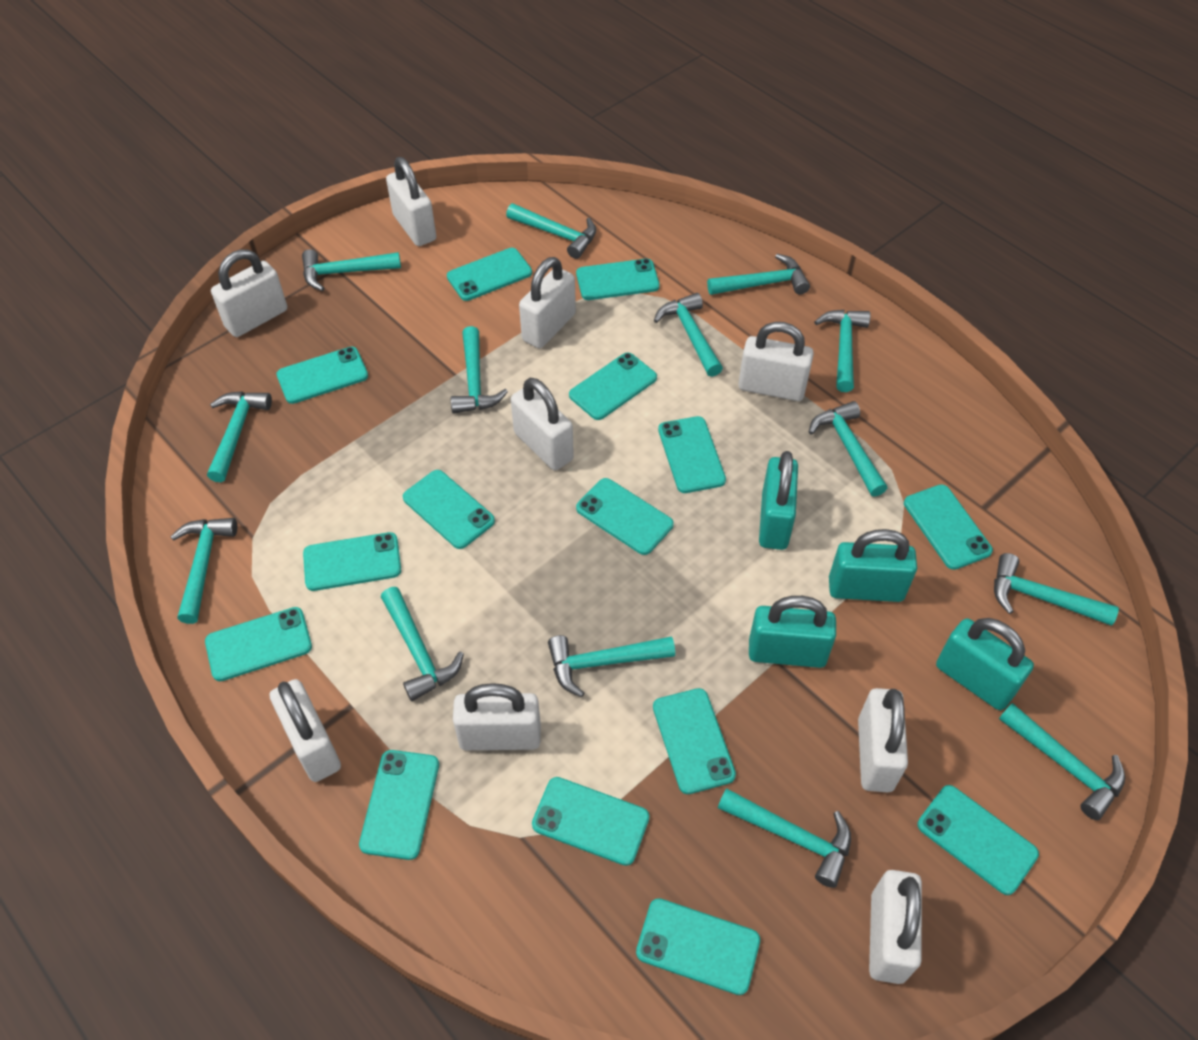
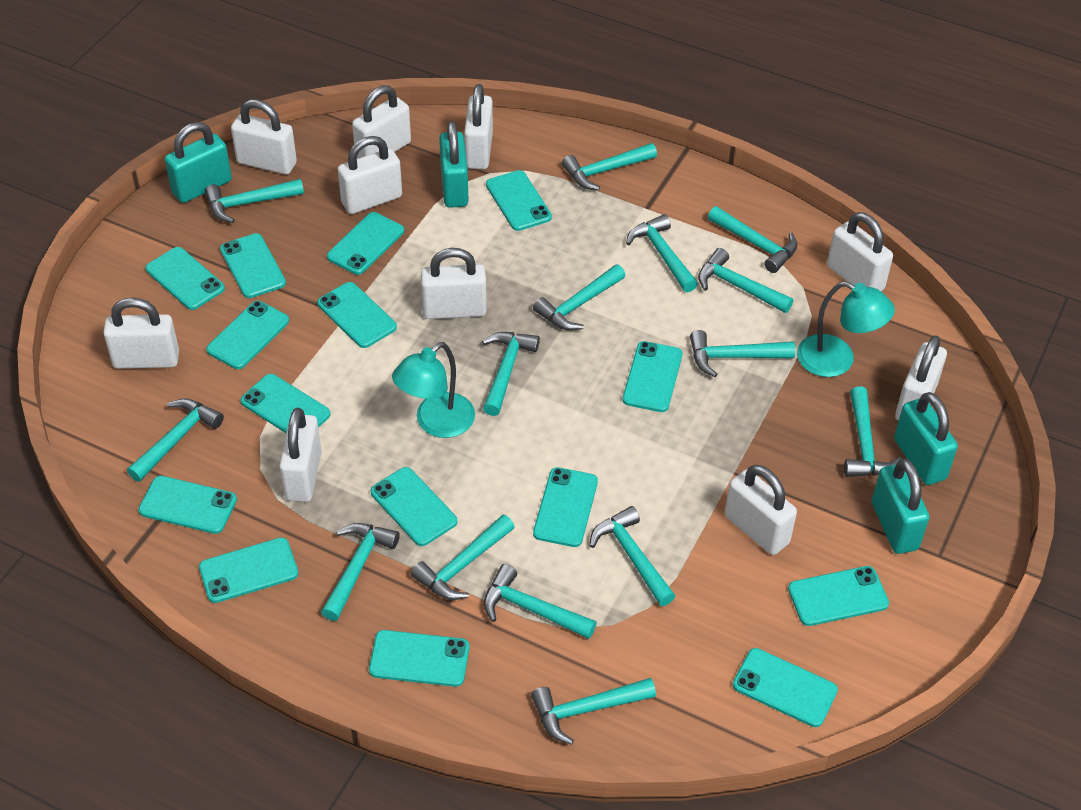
turquoise hammer: 14 -> 15
turquoise lamp: 0 -> 2
white padlock: 9 -> 10

